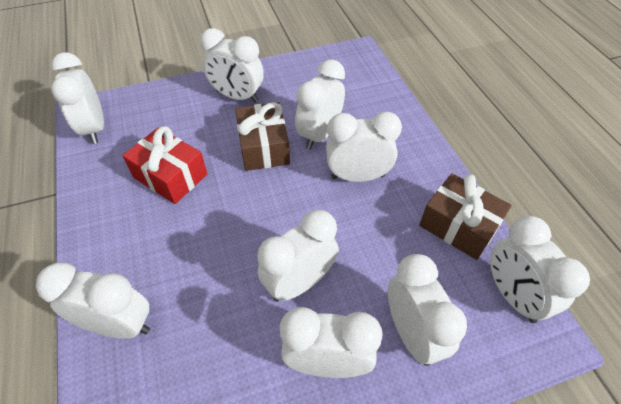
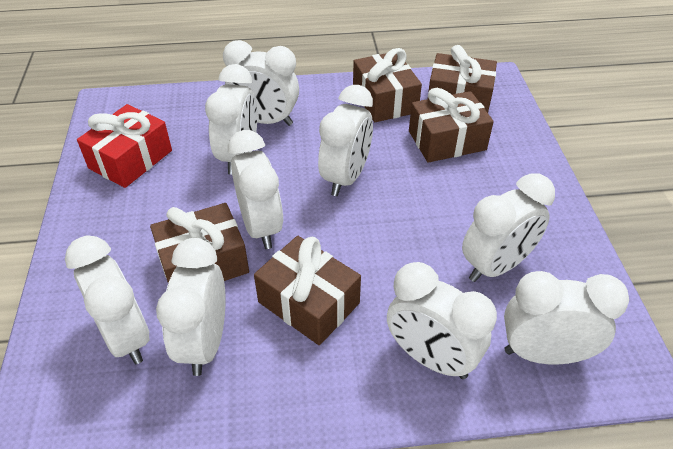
brown gift: 2 -> 5

